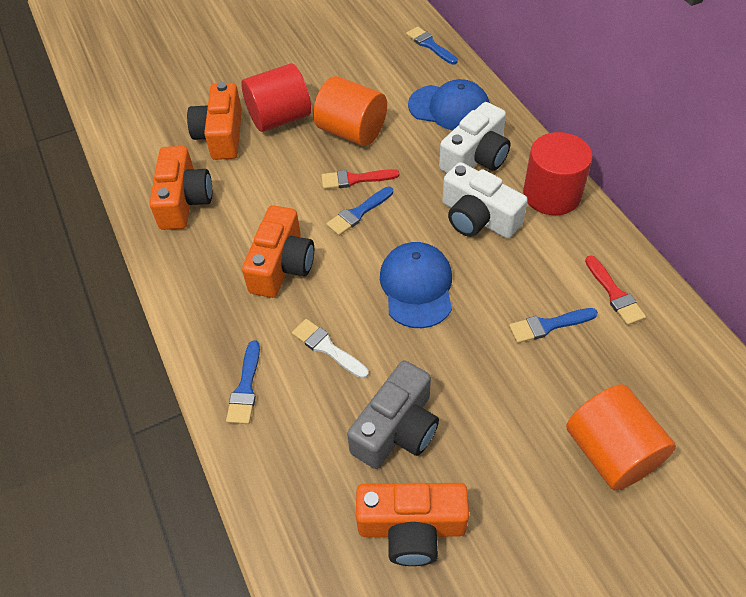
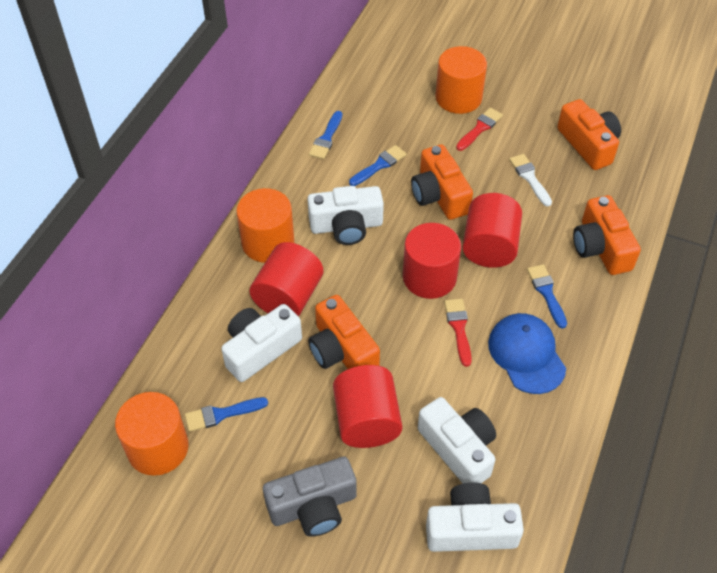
blue cap: 2 -> 1
orange cylinder: 2 -> 3
red cylinder: 2 -> 4
white camera: 2 -> 4

